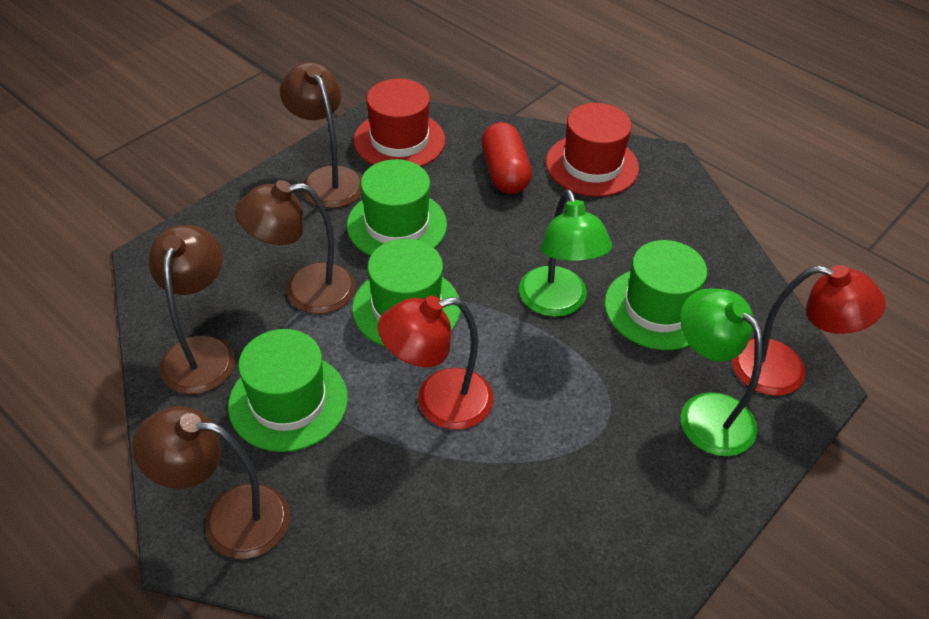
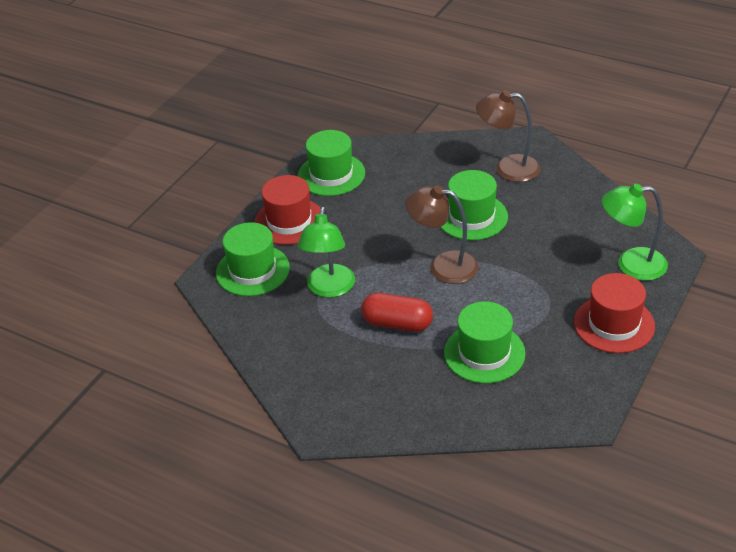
brown lamp: 4 -> 2
red lamp: 2 -> 0

